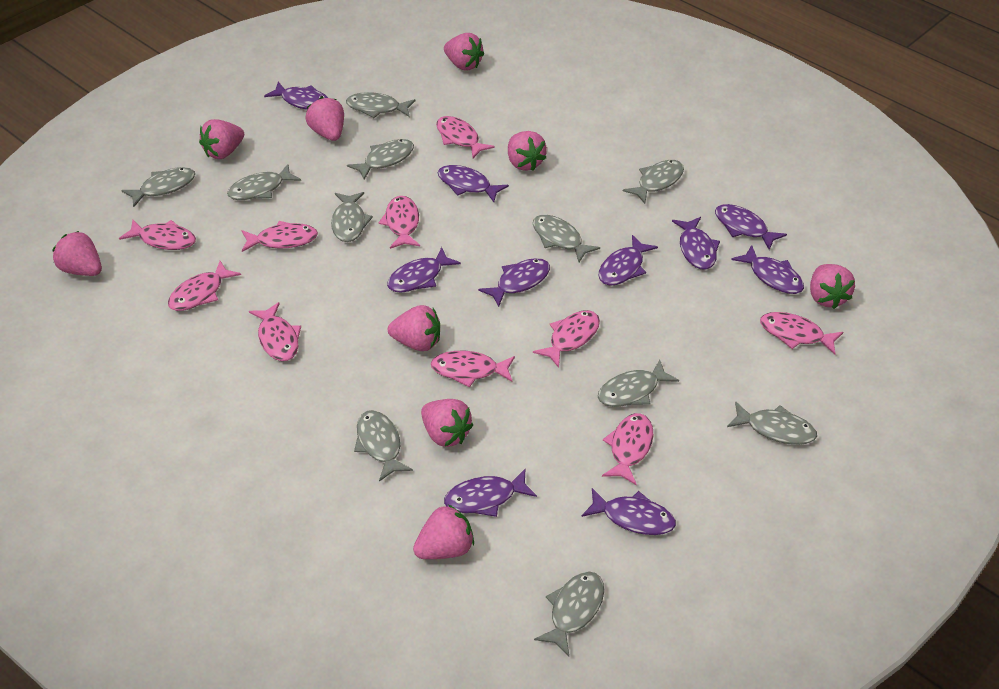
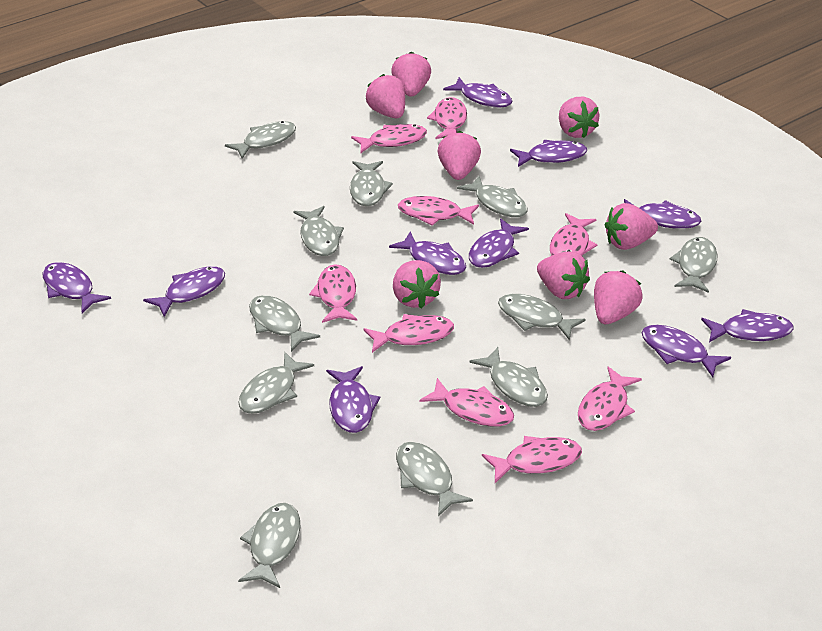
pink fish: 10 -> 9
pink strawberry: 9 -> 8

